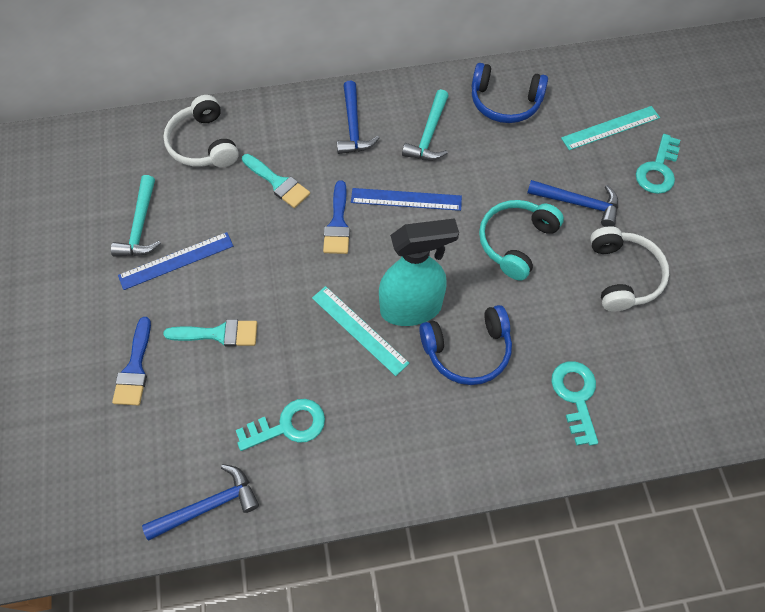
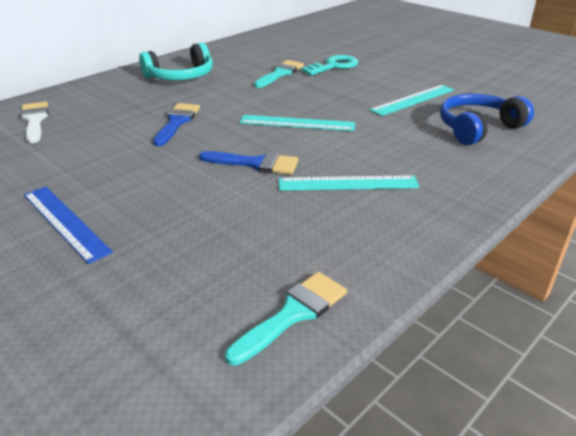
blue hammer: 3 -> 0
blue headphones: 2 -> 1
blue ruler: 2 -> 1
turquoise hammer: 2 -> 0
turquoise key: 3 -> 1
turquoise ruler: 2 -> 3
turquoise spray bottle: 1 -> 0
white brush: 0 -> 1
white headphones: 2 -> 0

